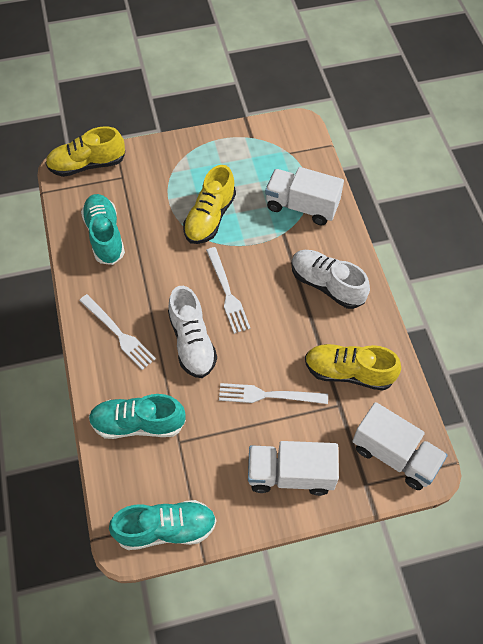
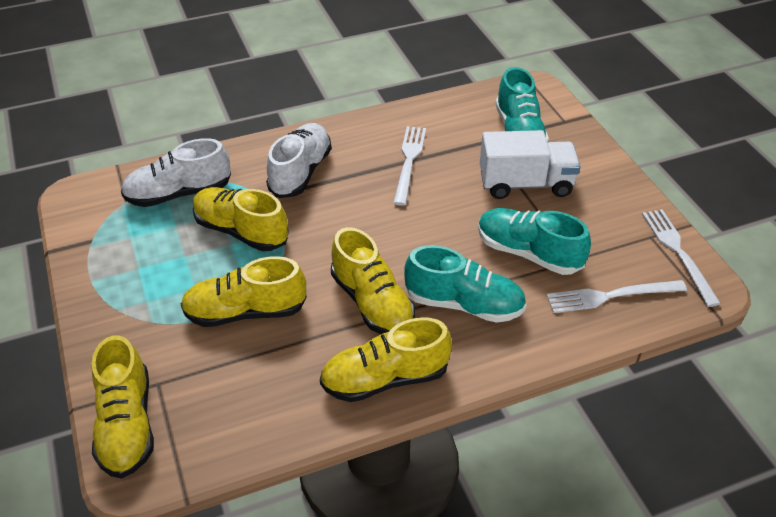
white truck: 3 -> 1
yellow shoe: 3 -> 5

